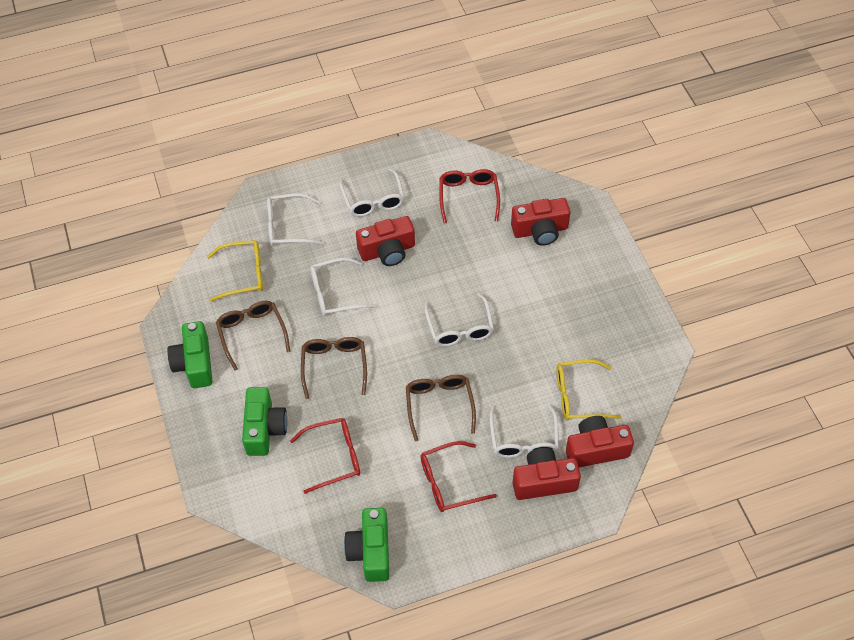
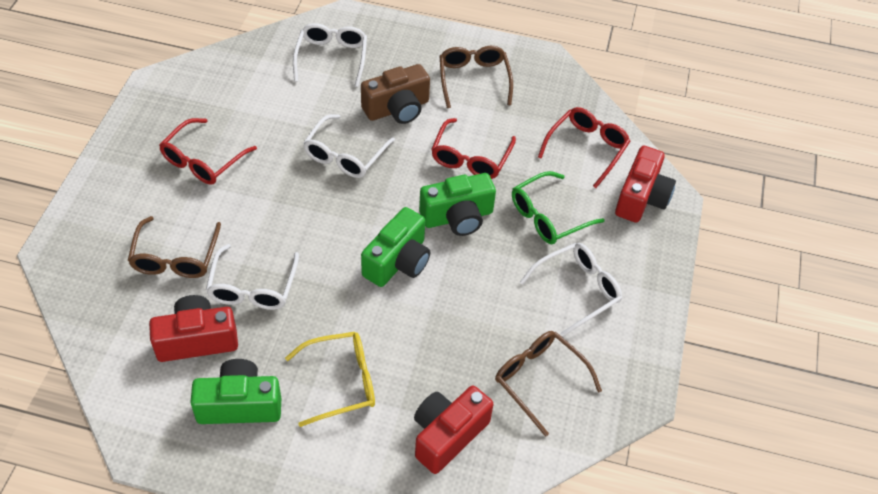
brown camera: 0 -> 1
green glasses: 0 -> 1
red camera: 4 -> 3
white glasses: 5 -> 4
yellow glasses: 2 -> 1

